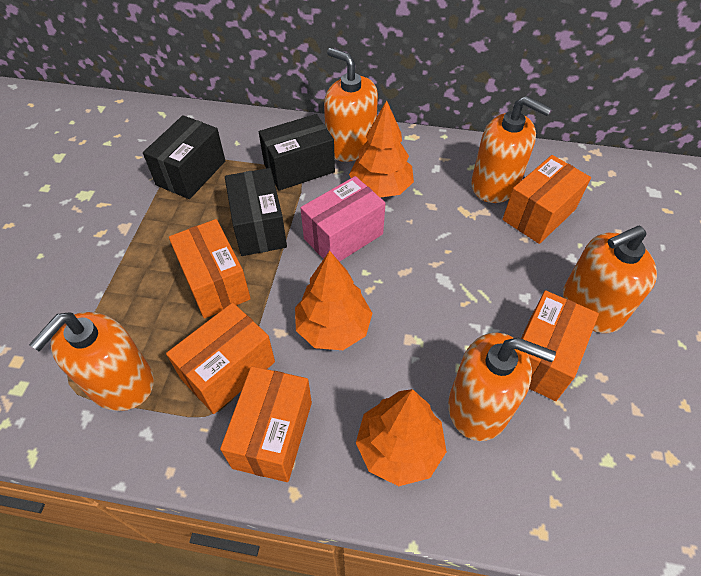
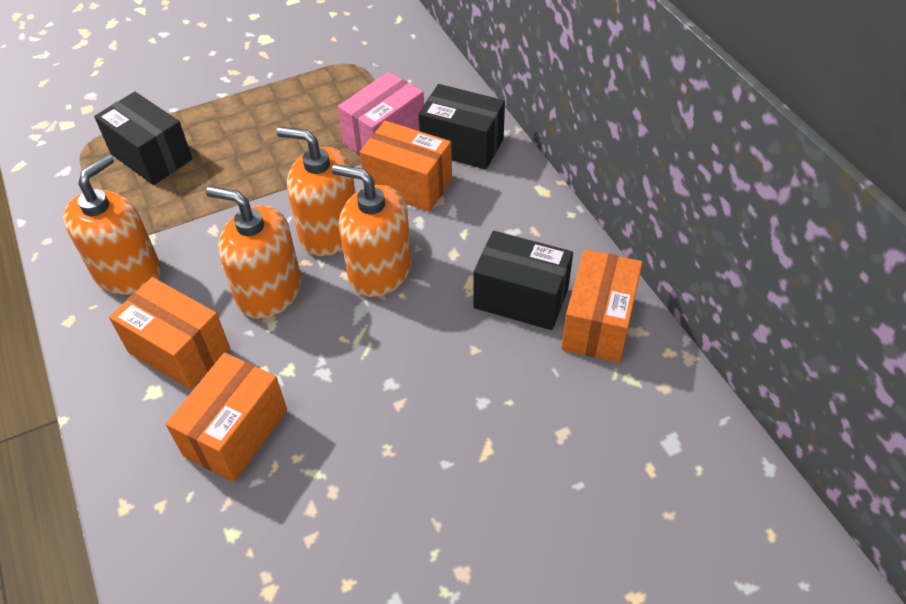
orange box: 5 -> 4
orange soap dispenser: 5 -> 4
orange tree: 3 -> 0

